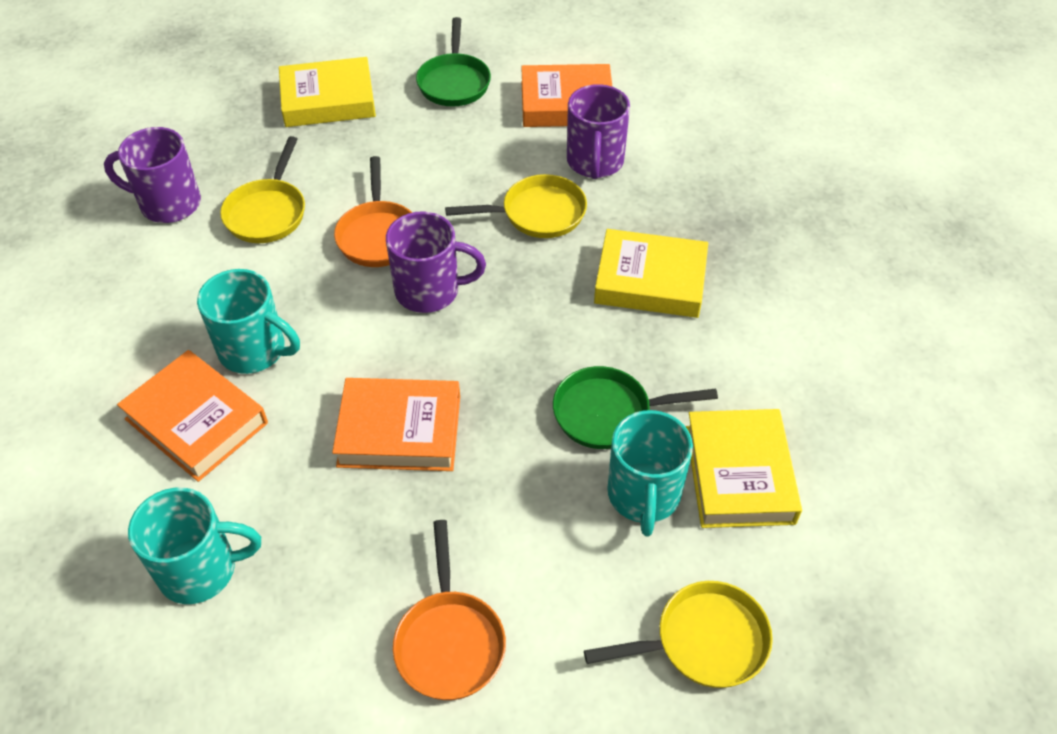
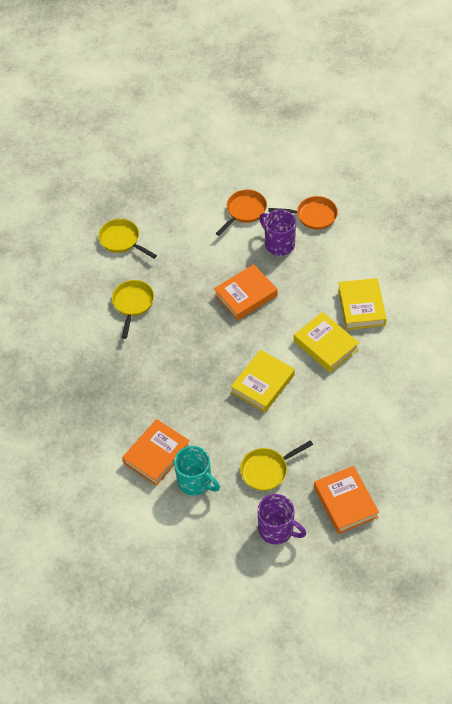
green pan: 2 -> 0
purple mug: 3 -> 2
turquoise mug: 3 -> 1

